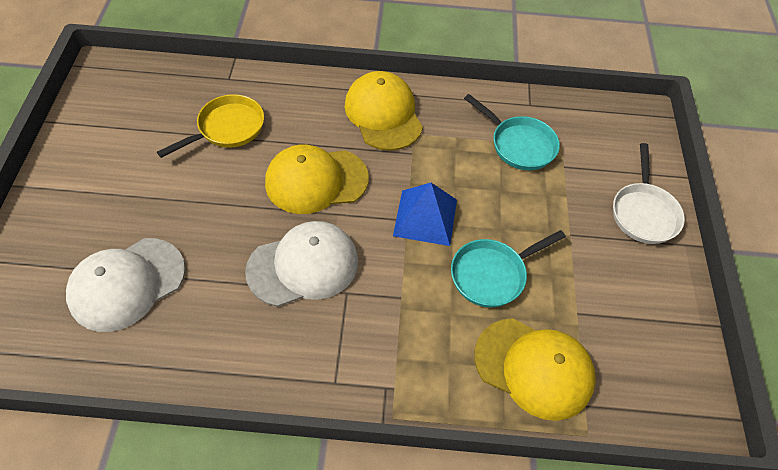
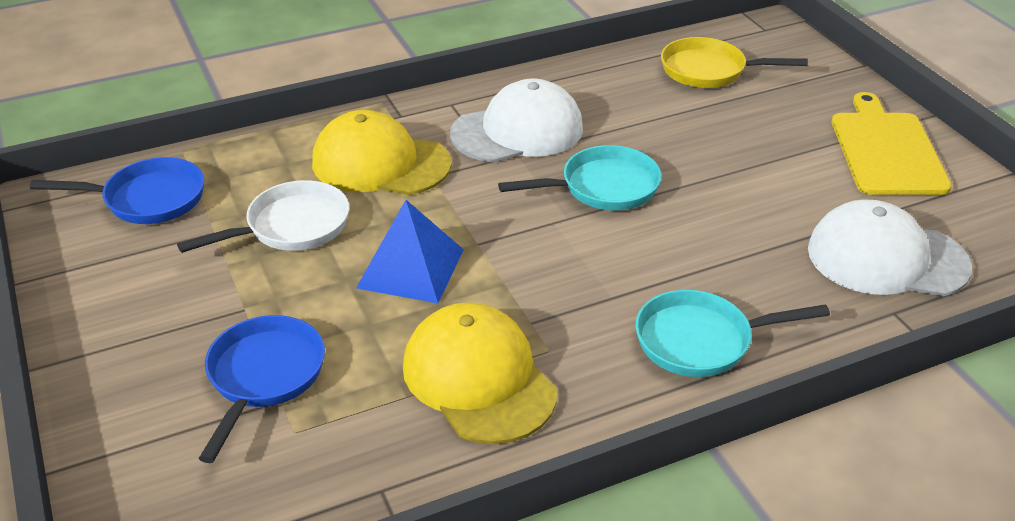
blue pan: 0 -> 2
yellow cap: 3 -> 2
yellow cutting board: 0 -> 1

